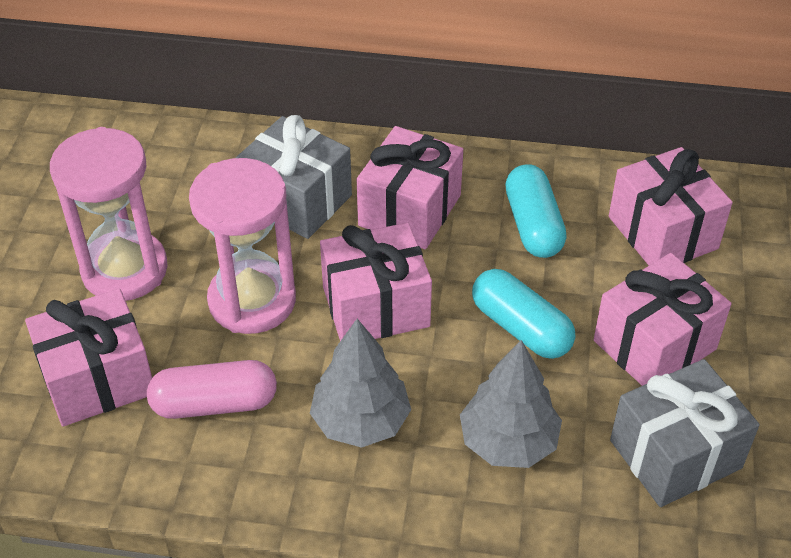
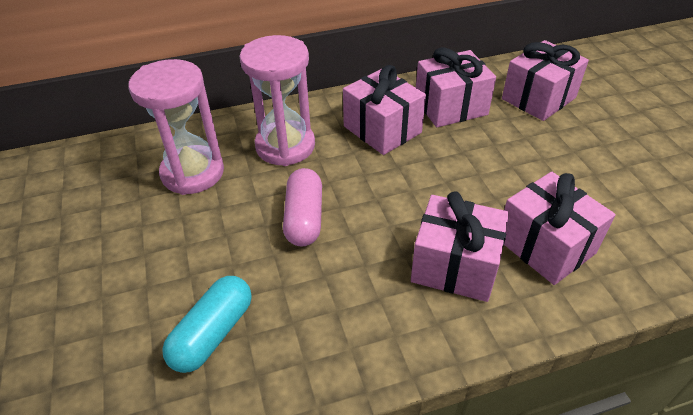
grey gift: 2 -> 0
grey tree: 2 -> 0
turquoise capsule: 2 -> 1

